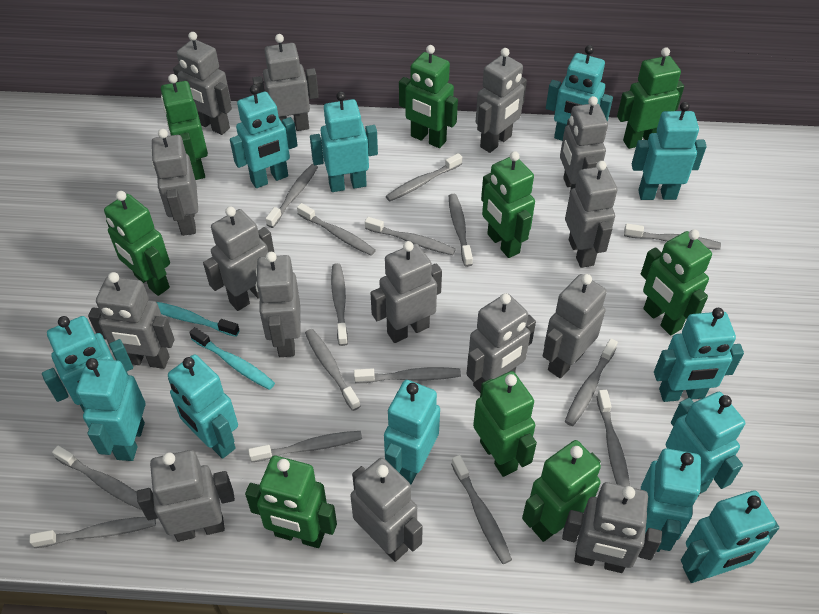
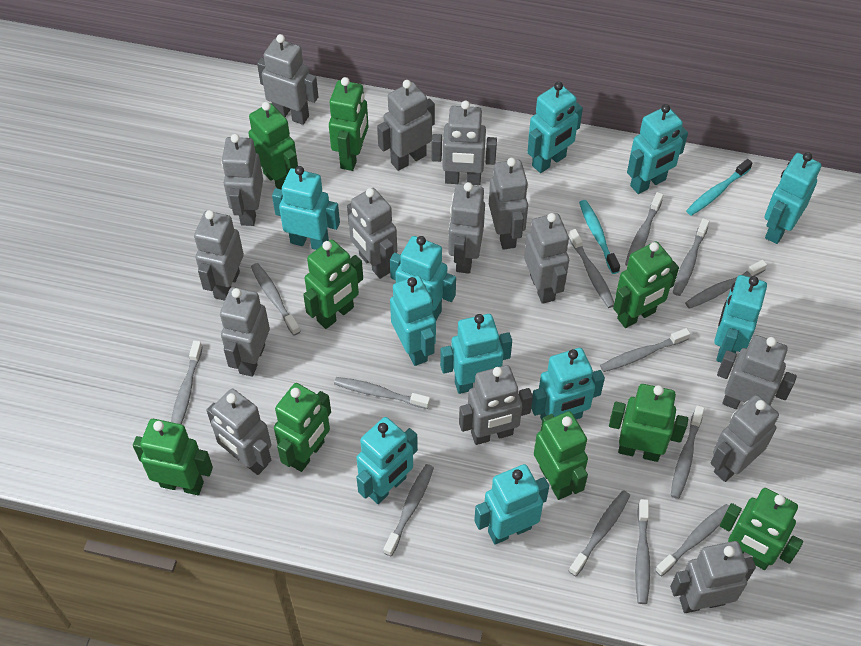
grey toothbrush: 15 -> 13
turquoise robot: 12 -> 11

